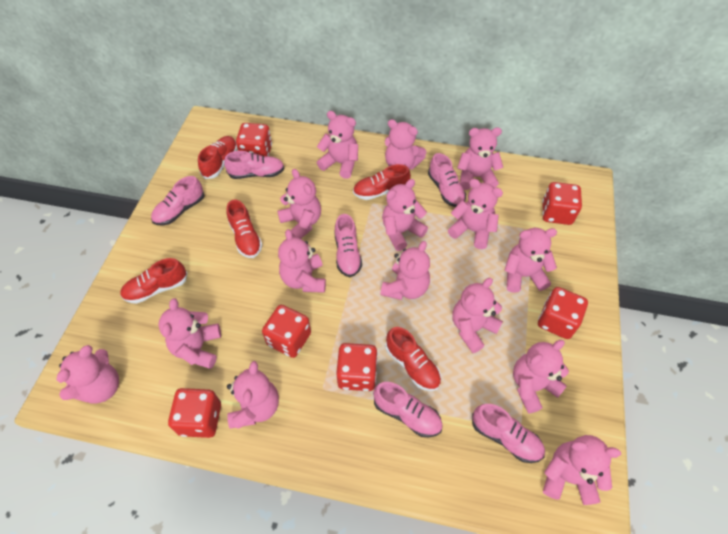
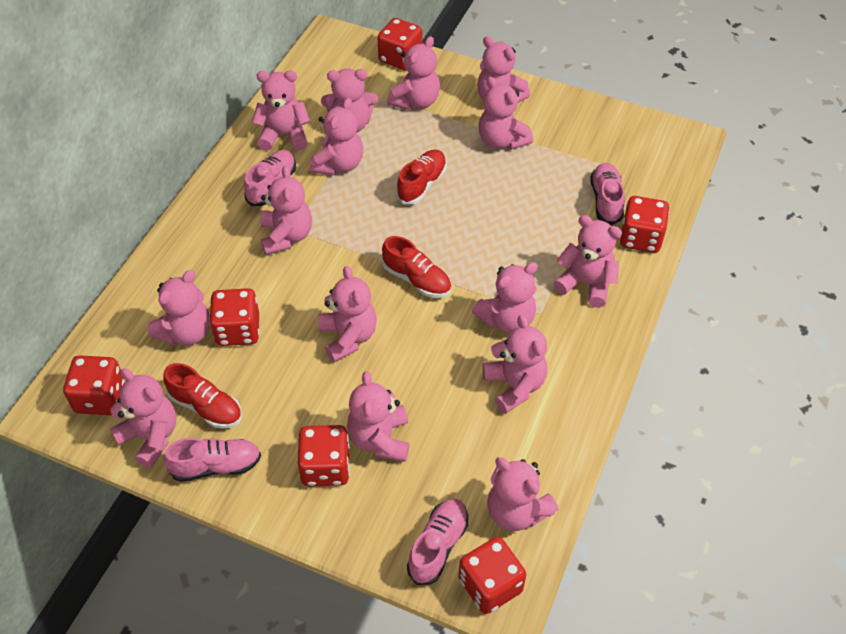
pink shoe: 6 -> 4
red shoe: 5 -> 3

